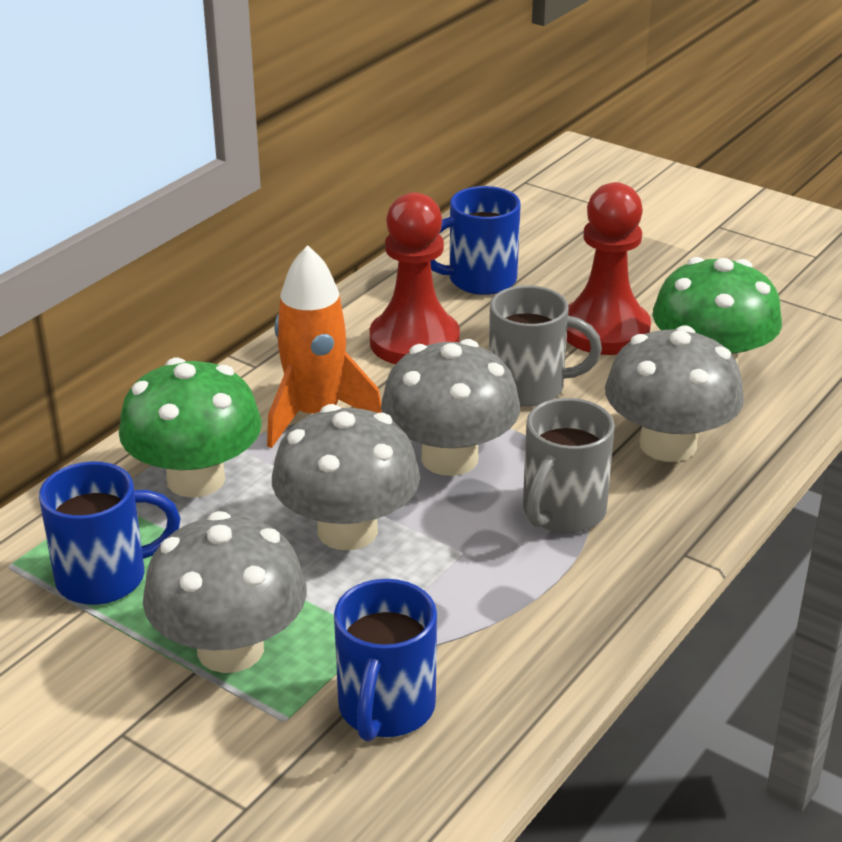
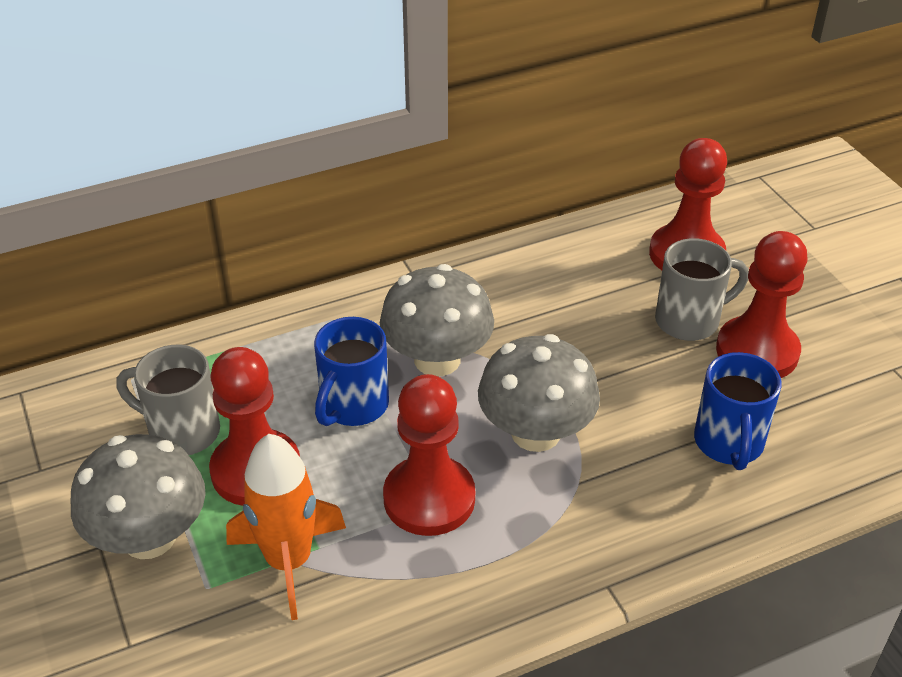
blue mug: 3 -> 2
green mushroom: 2 -> 0
grey mushroom: 4 -> 3
red pawn: 2 -> 4

